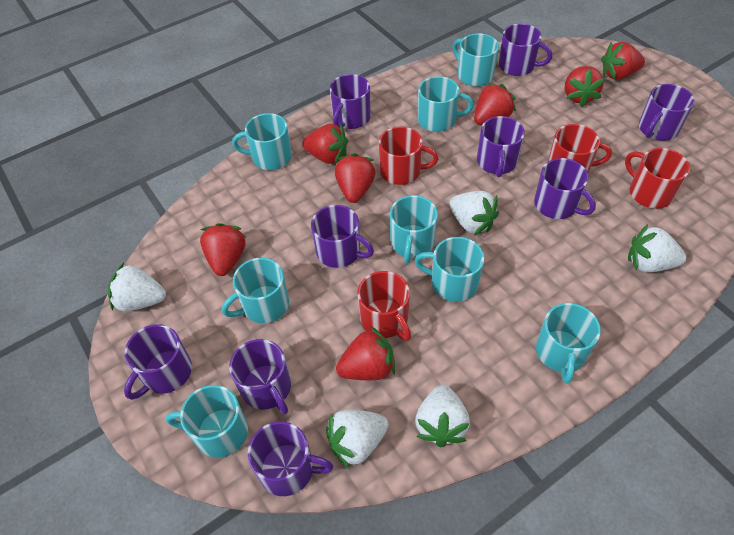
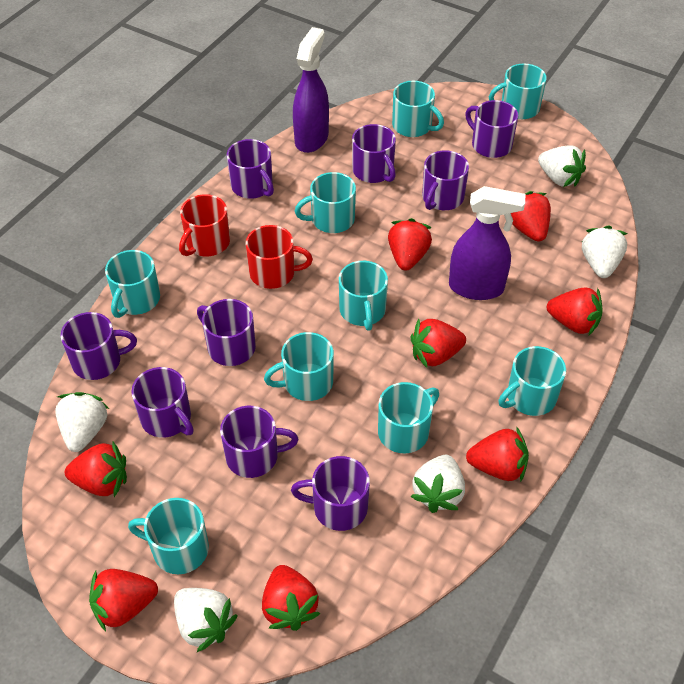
purple spray bottle: 0 -> 2
red mug: 4 -> 2
red strawberry: 7 -> 8
turquoise mug: 8 -> 9

